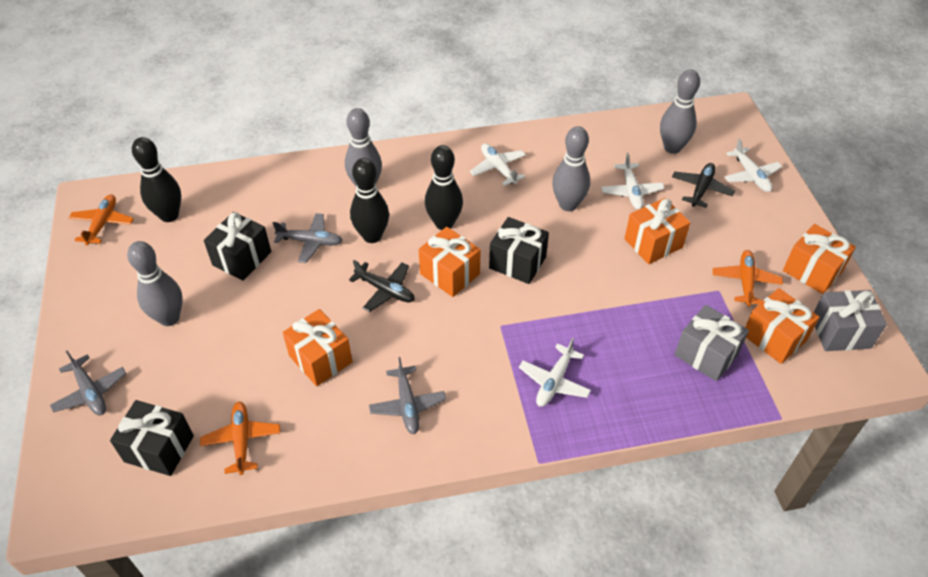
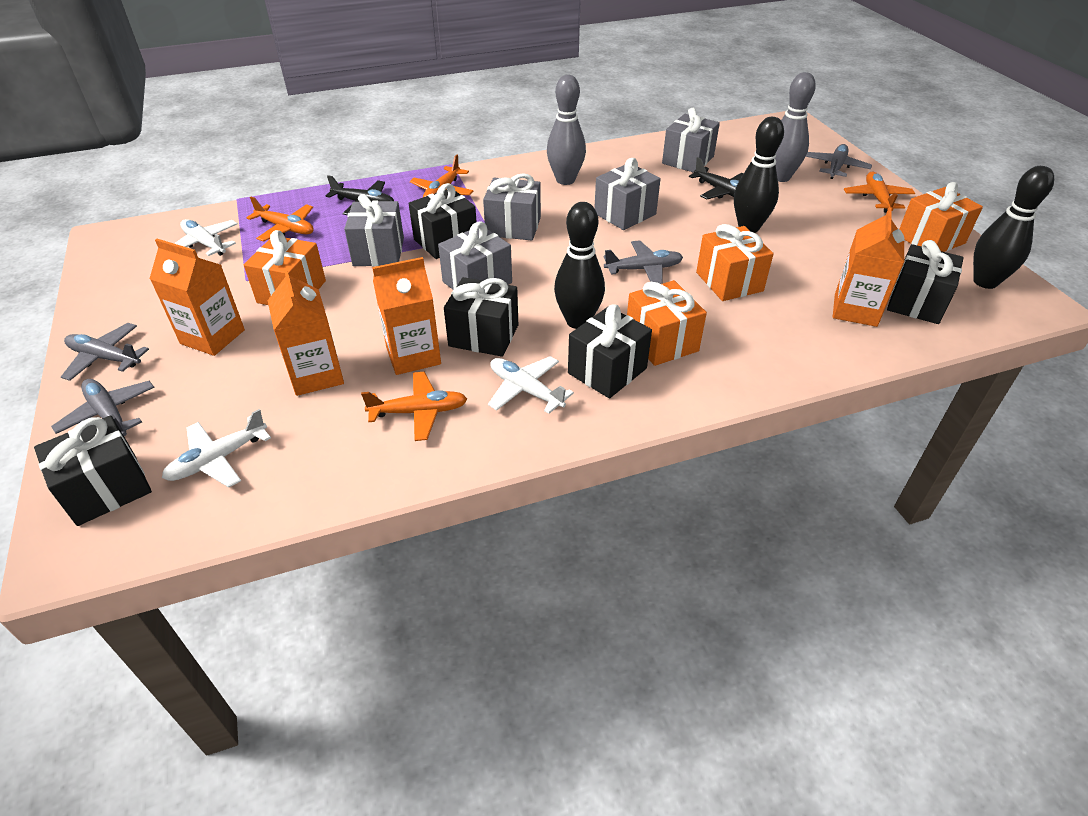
black gift: 3 -> 5
grey bowling pin: 4 -> 2
grey gift: 2 -> 5
grey plane: 3 -> 4
orange carton: 0 -> 4
orange gift: 5 -> 4
orange plane: 3 -> 4
white plane: 4 -> 3

